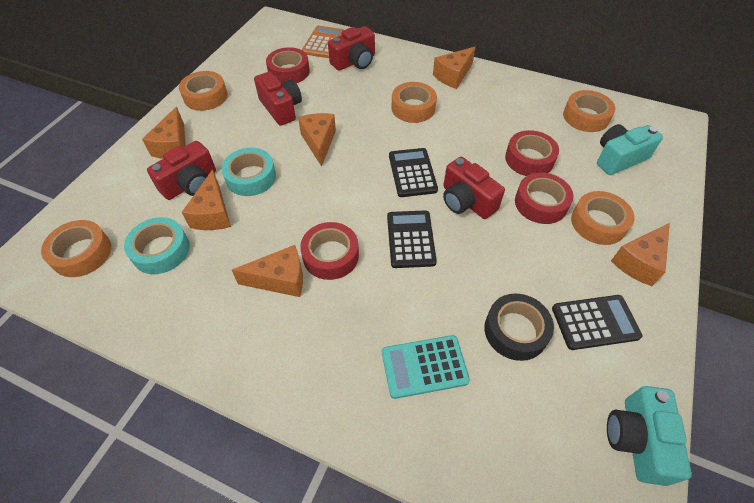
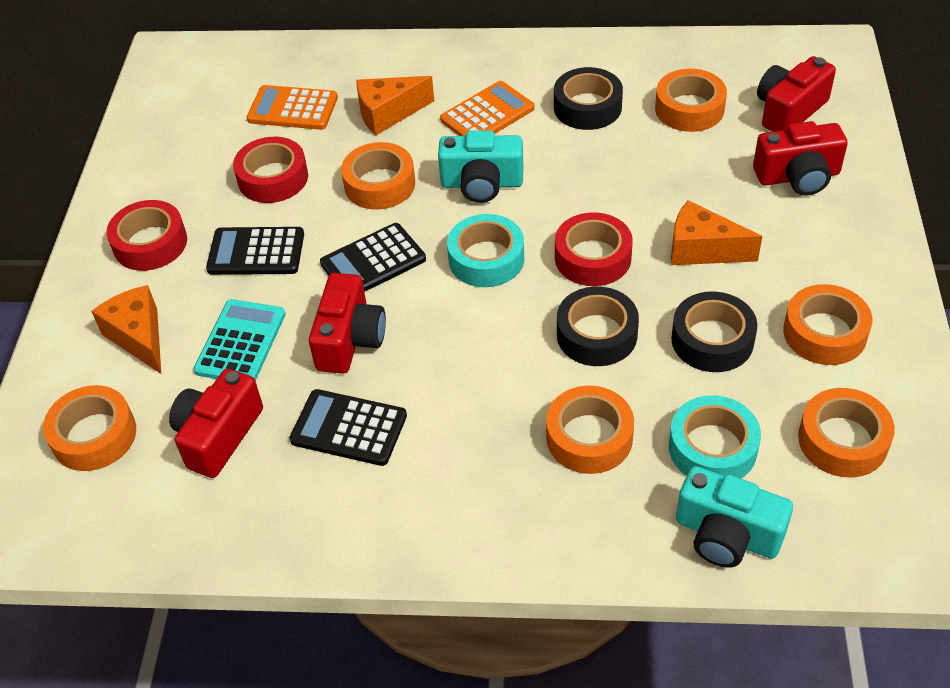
black tape: 1 -> 3
orange calculator: 1 -> 2
orange cheese: 6 -> 3
orange tape: 5 -> 6
red tape: 4 -> 3

